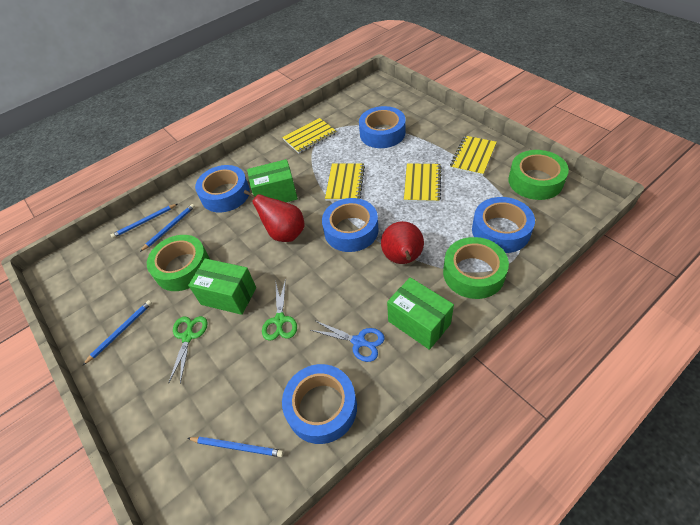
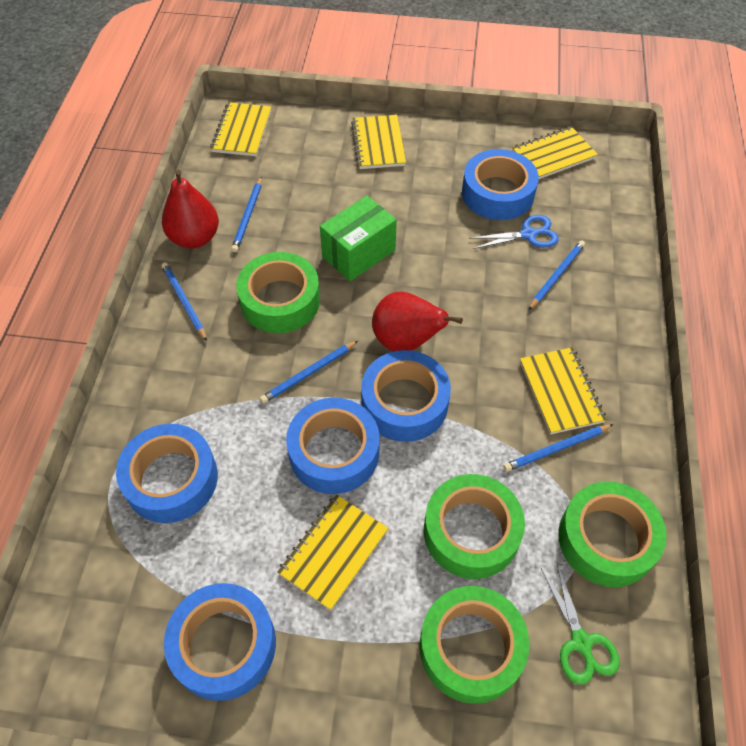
blue pencil: 4 -> 5
green box: 3 -> 1
green scissors: 2 -> 1
green tape: 3 -> 4
yellow notebook: 4 -> 5

